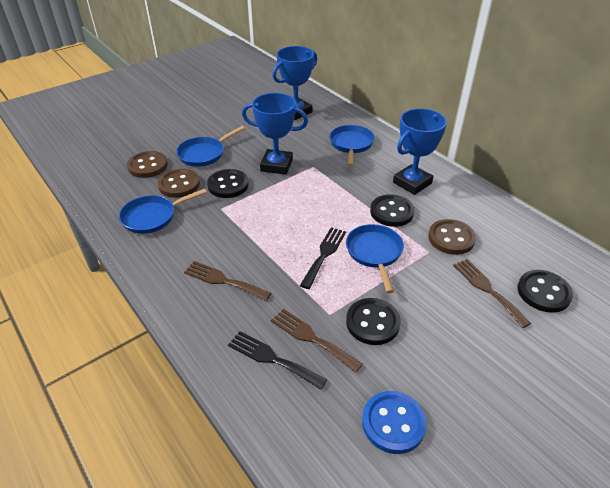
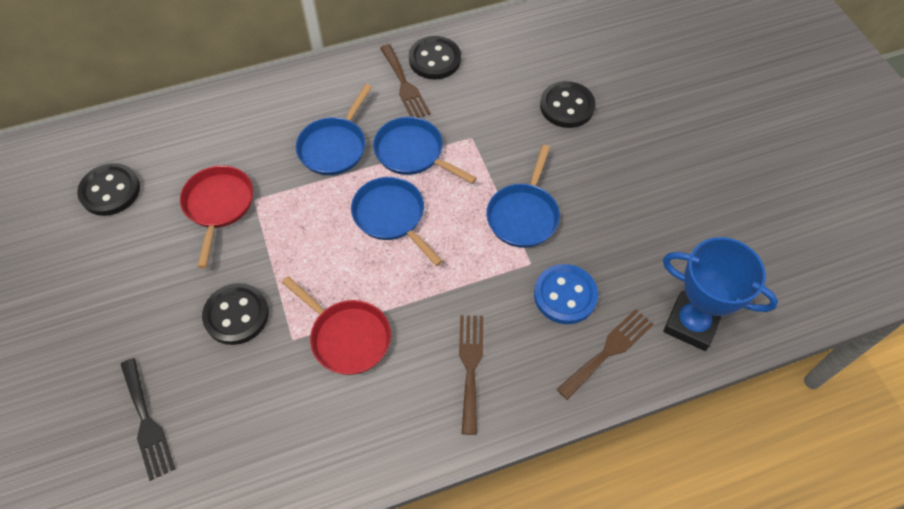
black fork: 2 -> 1
blue trophy: 3 -> 1
brown button: 3 -> 0
red pan: 0 -> 2

